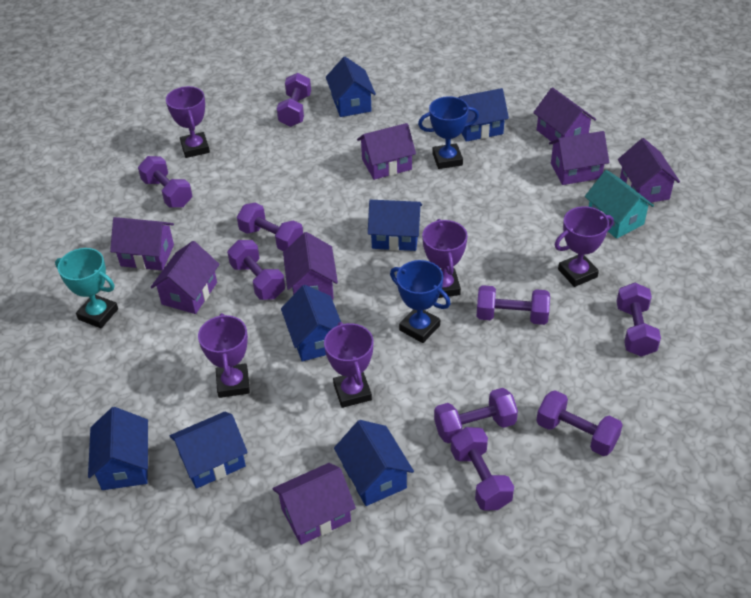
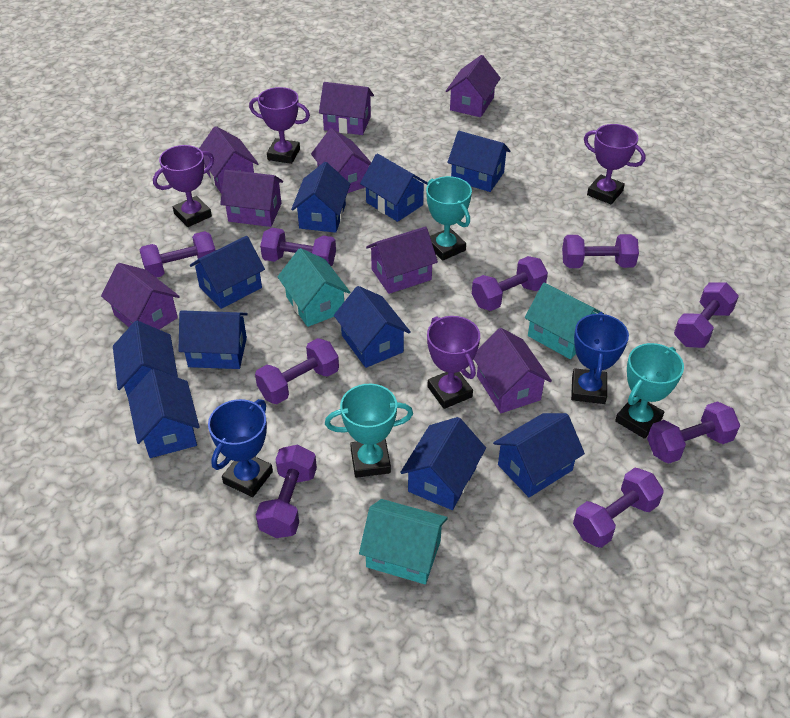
blue house: 7 -> 10
purple trophy: 5 -> 4
turquoise house: 1 -> 3
turquoise trophy: 1 -> 3

